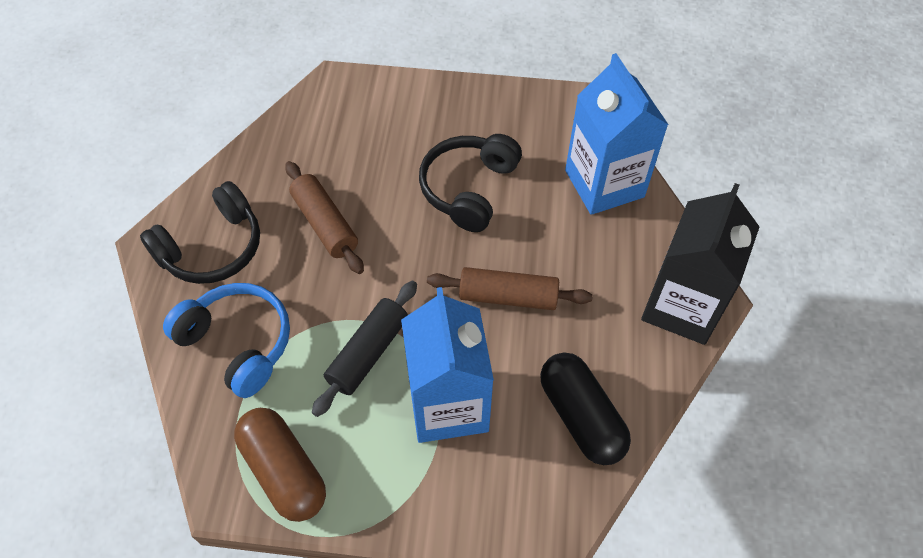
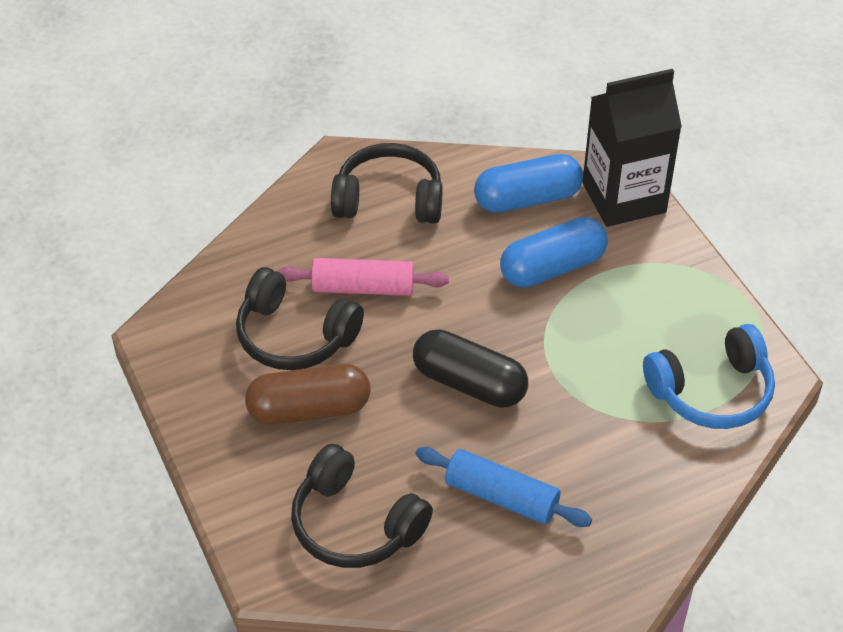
black headphones: 2 -> 3
black rolling pin: 1 -> 0
blue capsule: 0 -> 2
blue carton: 2 -> 0
blue rolling pin: 0 -> 1
brown rolling pin: 2 -> 0
pink rolling pin: 0 -> 1

